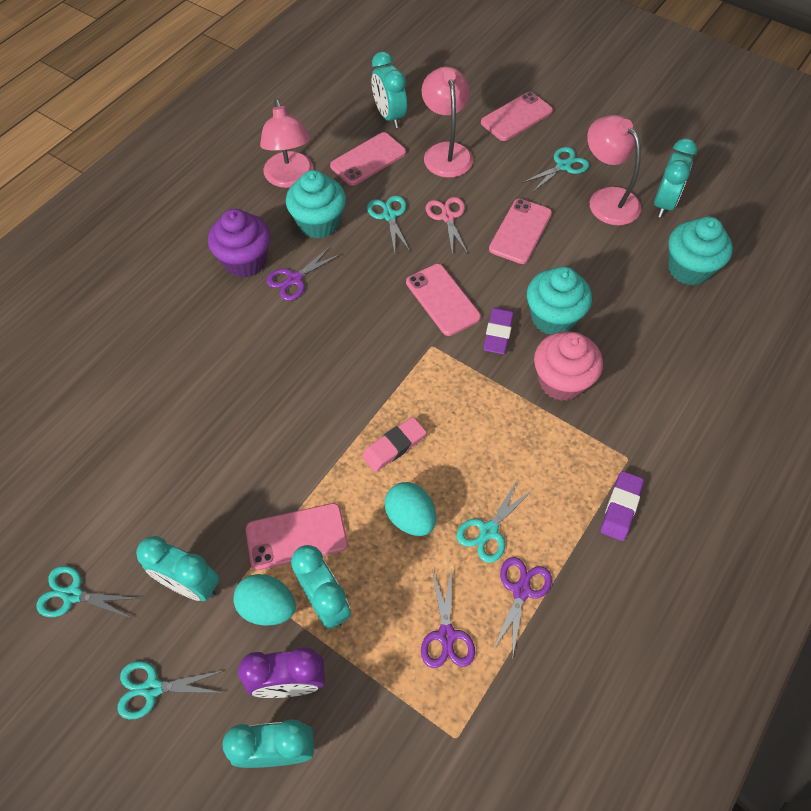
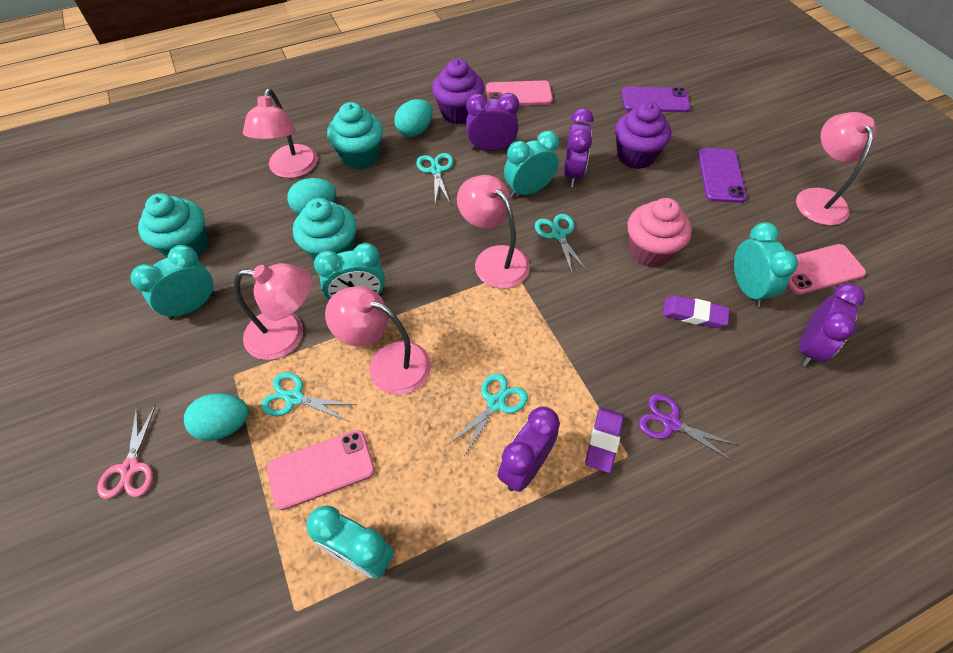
pink eraser: 1 -> 0
pink lamp: 3 -> 5
pink phone: 5 -> 3
purple clock: 1 -> 4
purple cupcake: 1 -> 2
purple phone: 0 -> 2
purple scissors: 3 -> 1
turquoise egg: 2 -> 3
turquoise scissors: 5 -> 4

